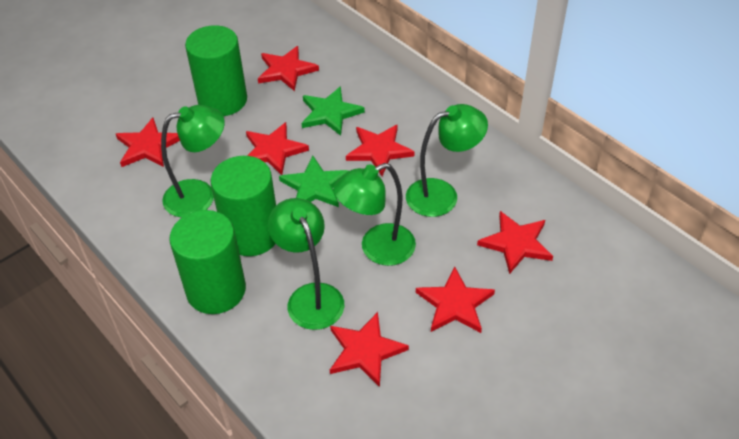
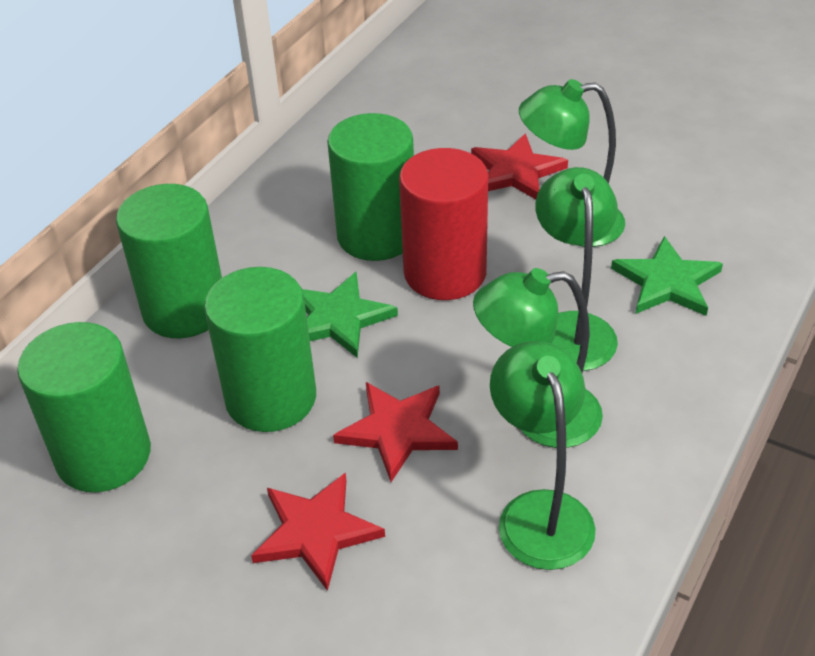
green cylinder: 3 -> 4
red cylinder: 0 -> 1
red star: 7 -> 3

